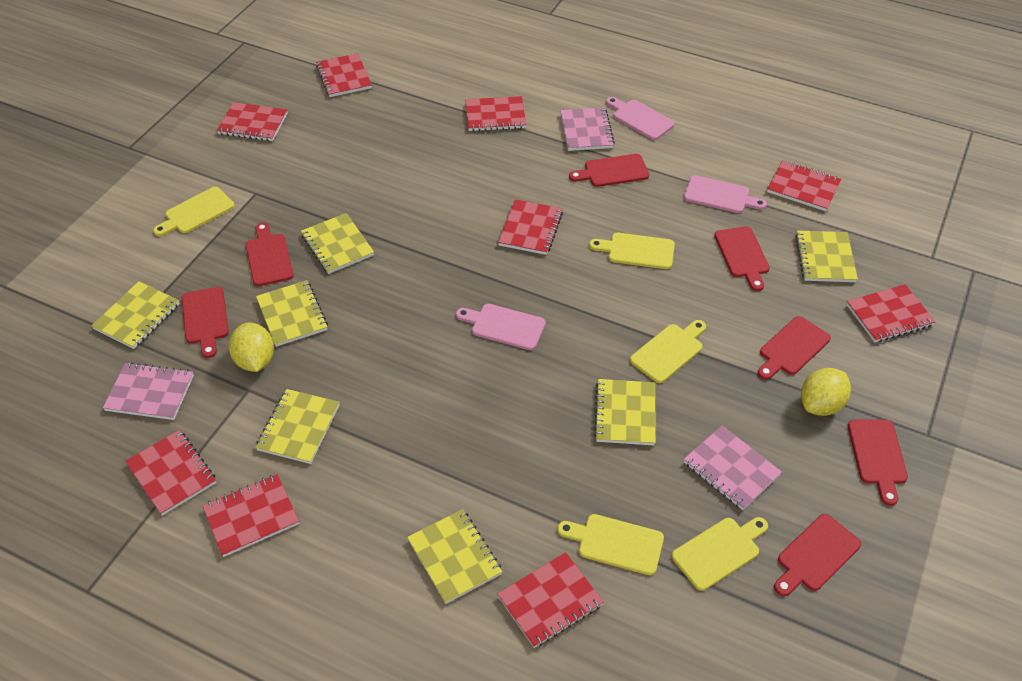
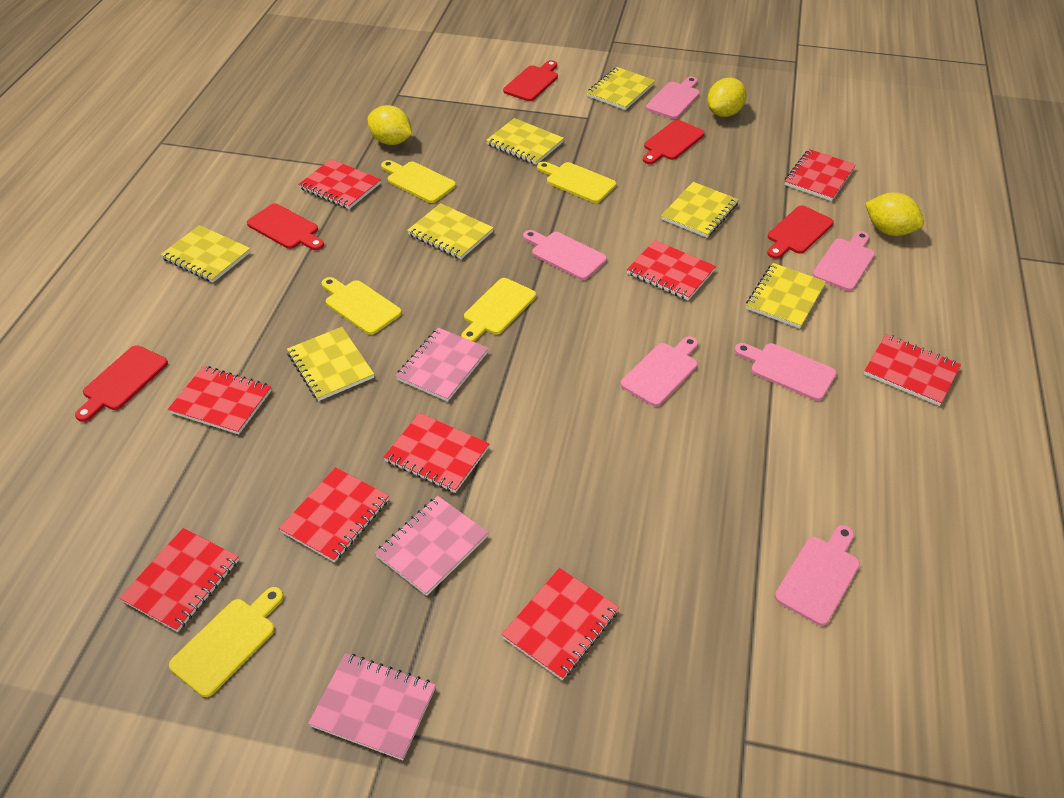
pink cutting board: 3 -> 6
red cutting board: 7 -> 5
yellow lemon: 2 -> 3

